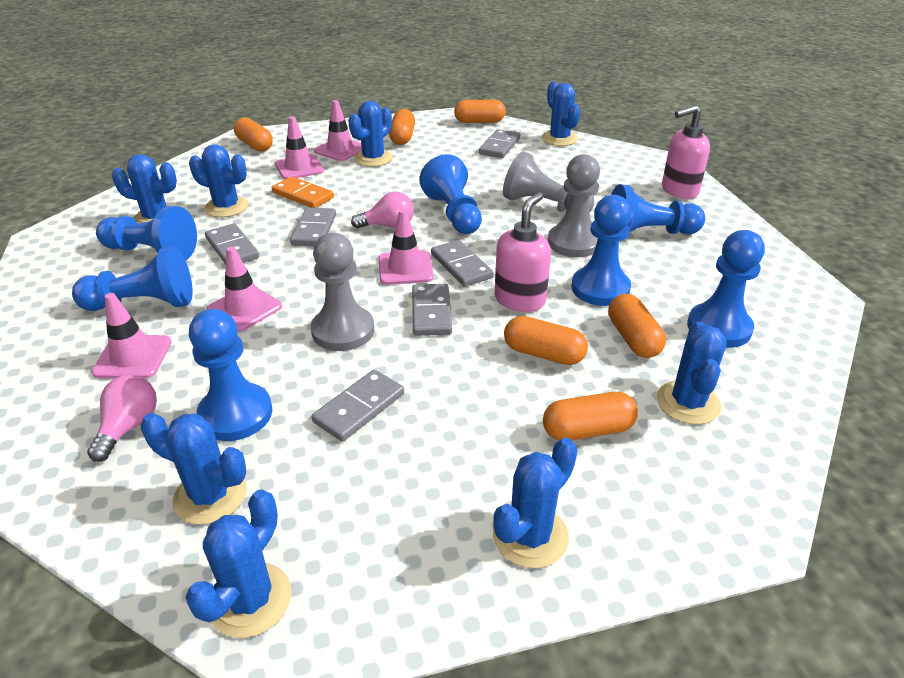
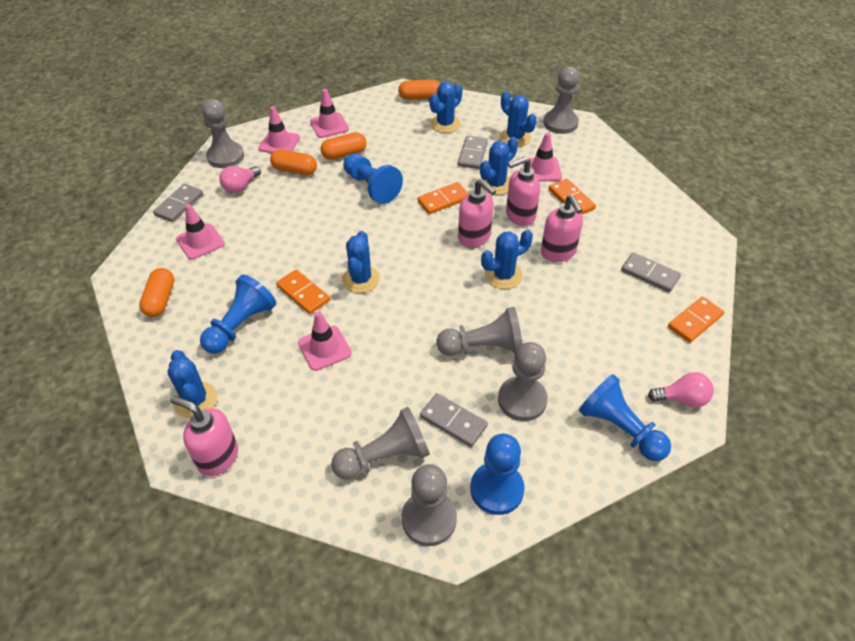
blue cactus: 8 -> 6
blue pawn: 7 -> 4
grey domino: 6 -> 4
grey pawn: 3 -> 6
orange capsule: 6 -> 4
orange domino: 1 -> 4
pink soap dispenser: 2 -> 4

